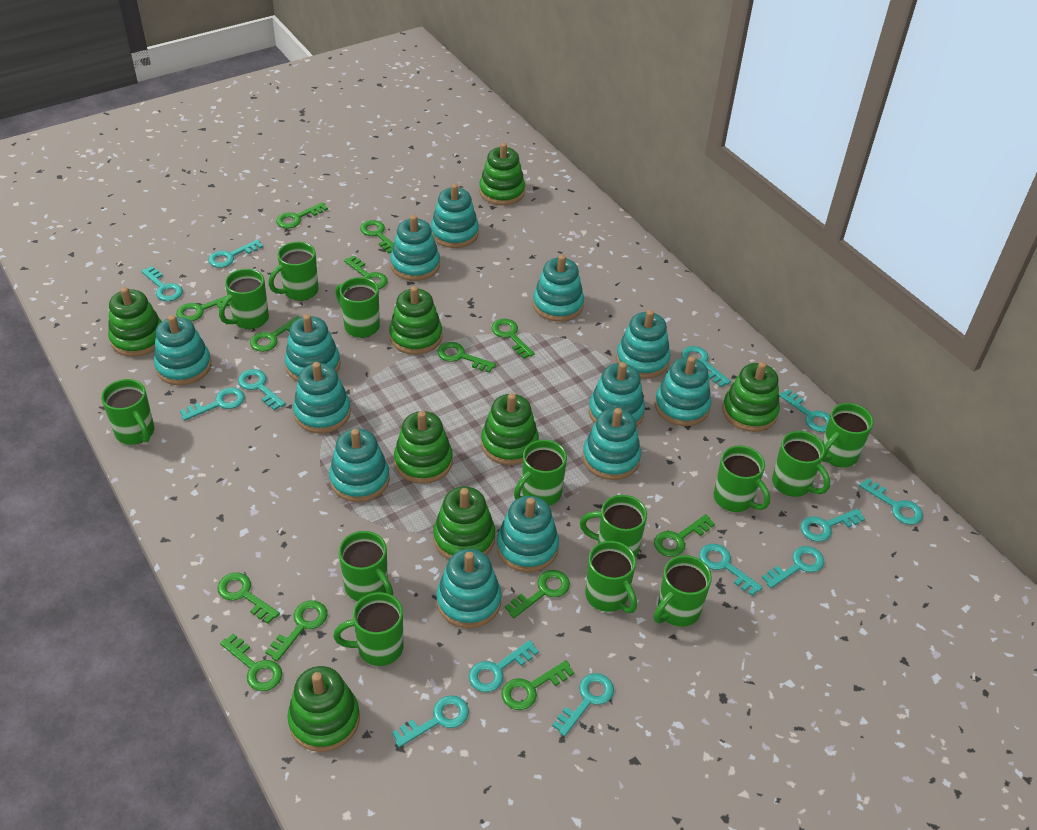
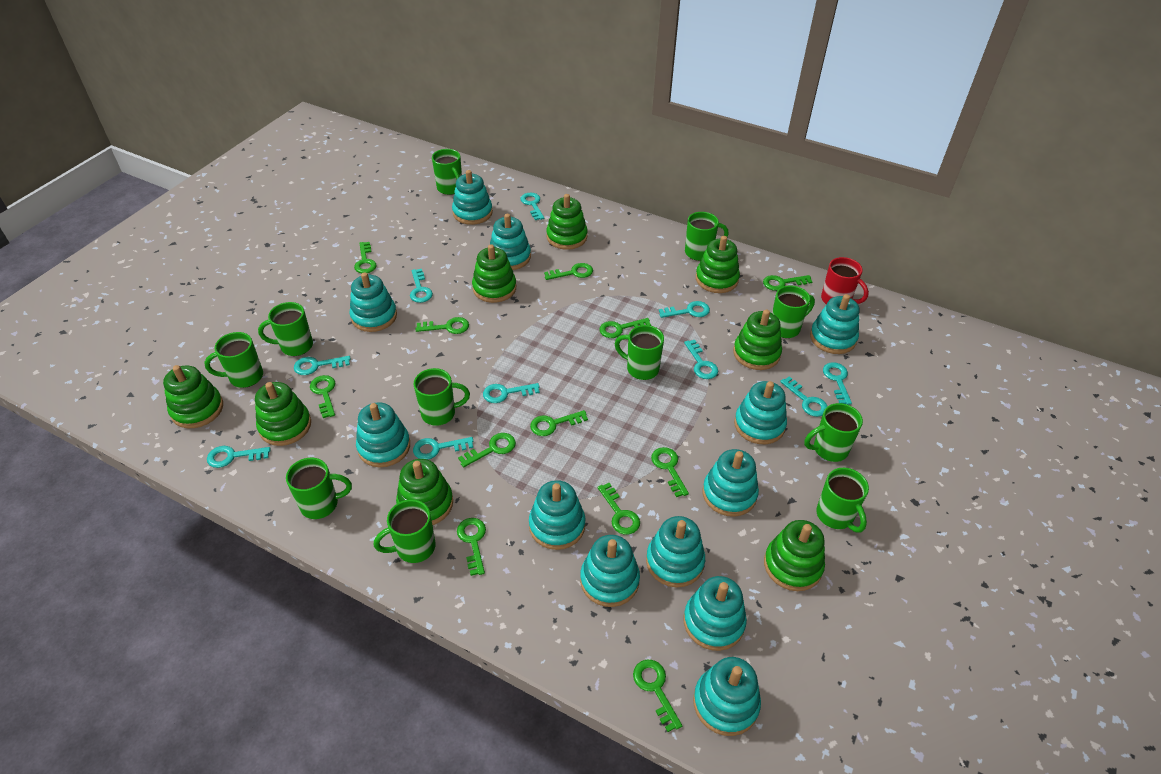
green key: 13 -> 12
green mug: 13 -> 11
red mug: 0 -> 1
turquoise key: 13 -> 10
turquoise stacking toy: 13 -> 12

